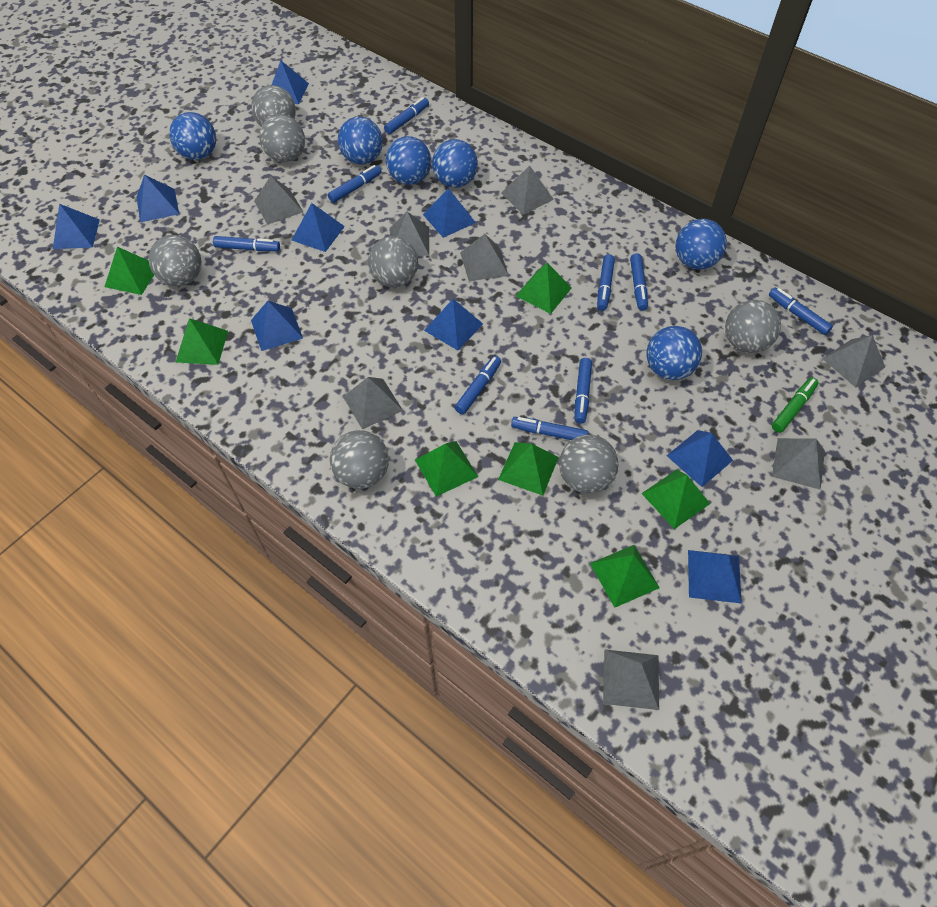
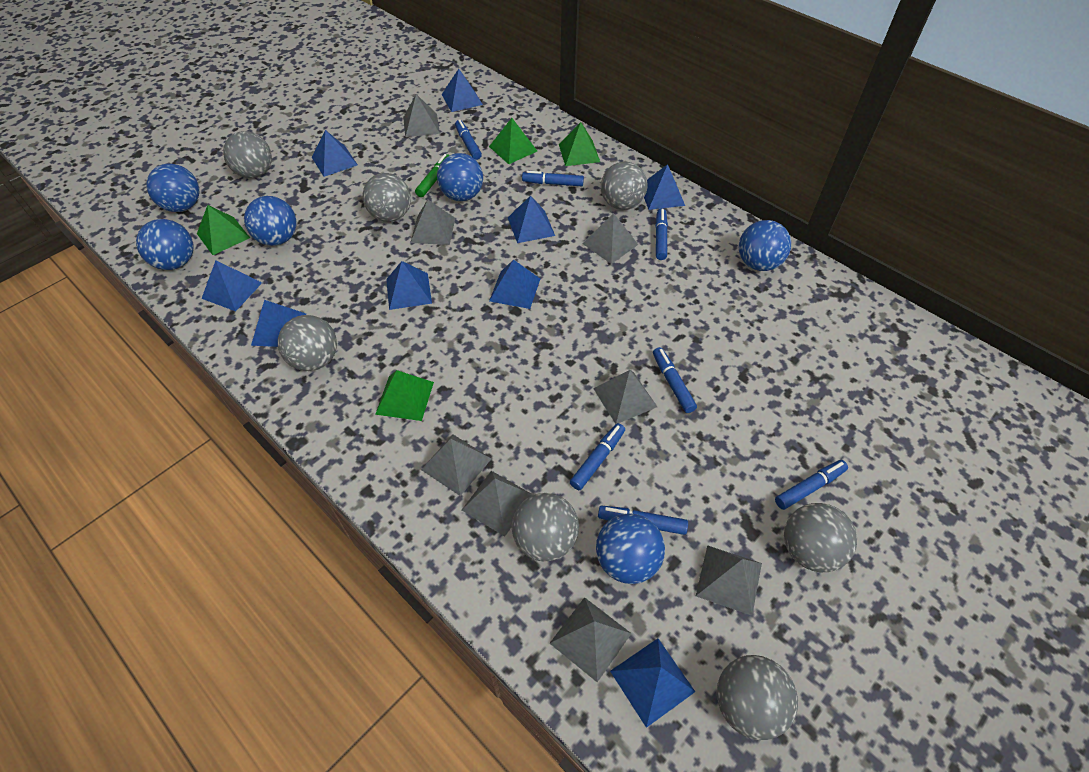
blue marker: 9 -> 7
green pyramid: 7 -> 4

